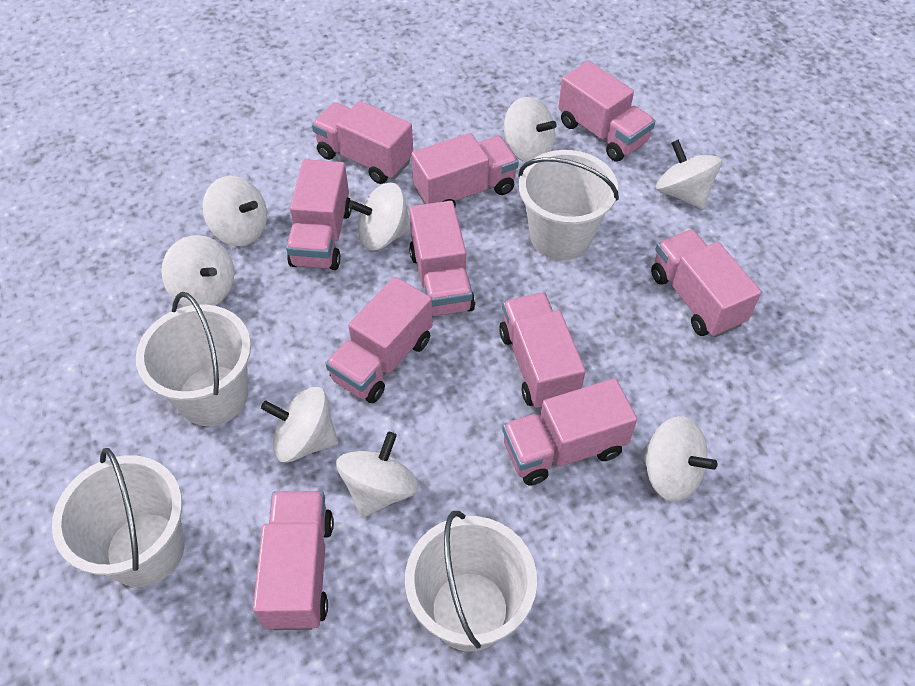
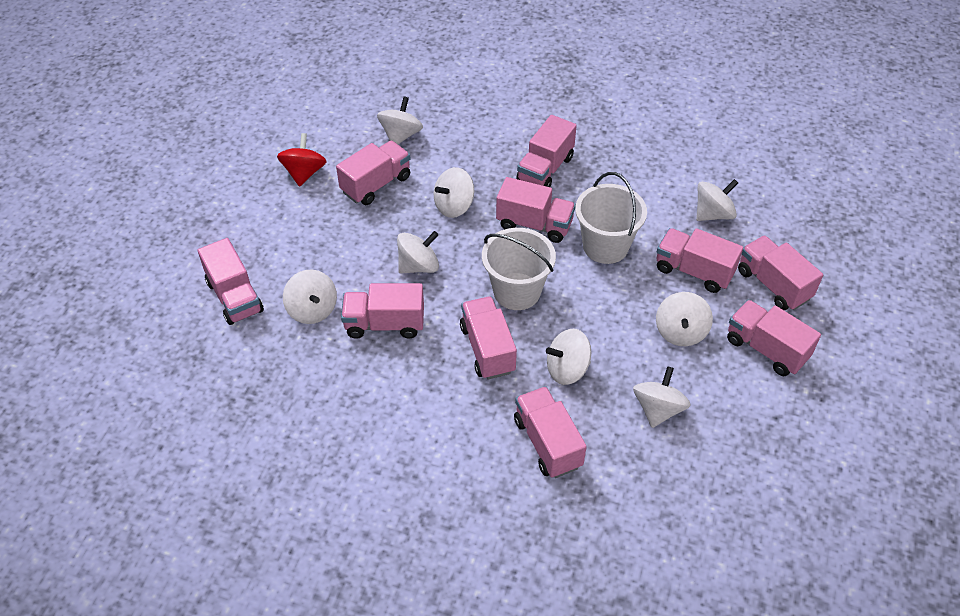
red spinning top: 0 -> 1
white bucket: 4 -> 2

